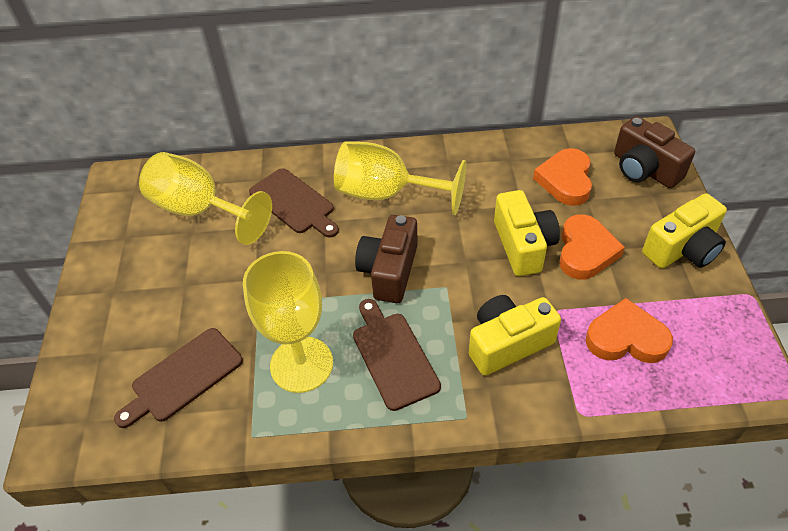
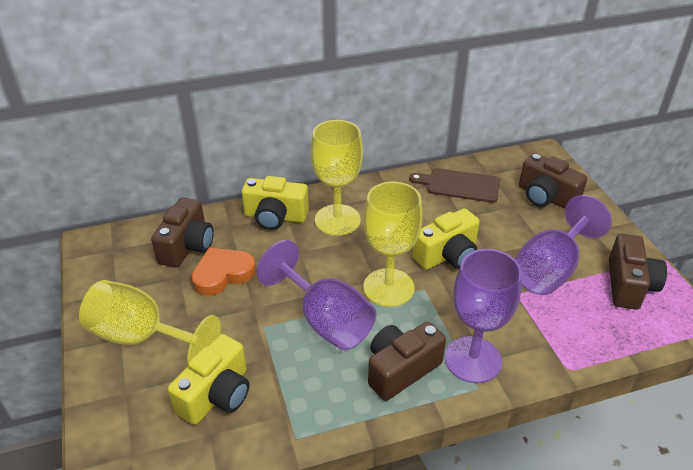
brown camera: 2 -> 4
brown cutting board: 3 -> 1
orange heart: 3 -> 1
purple goblet: 0 -> 3

